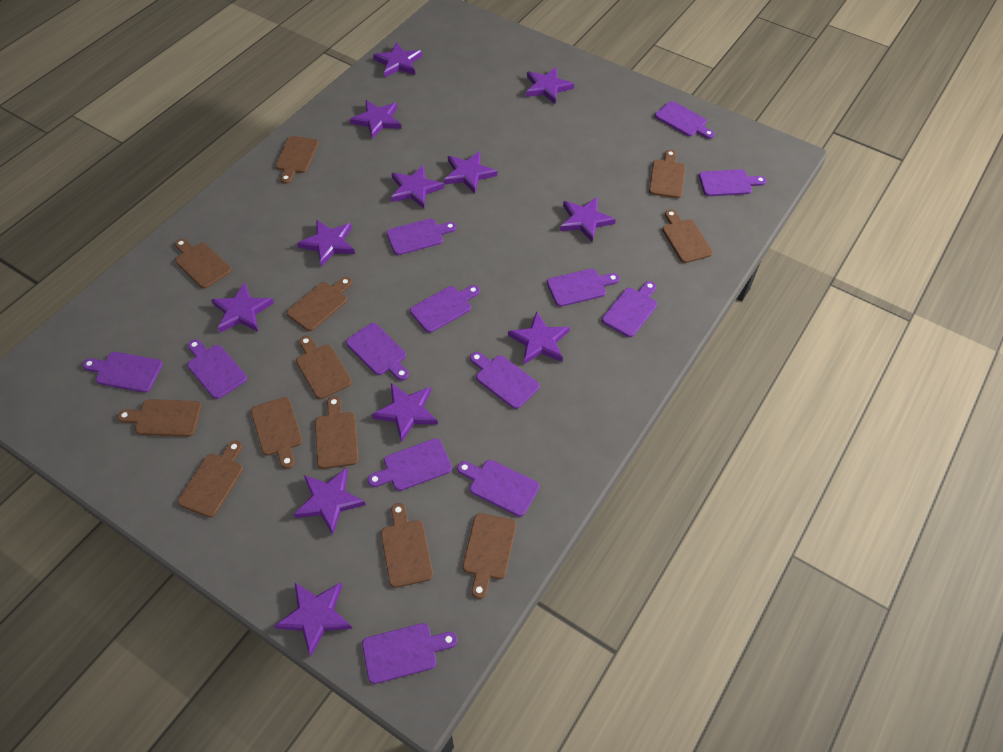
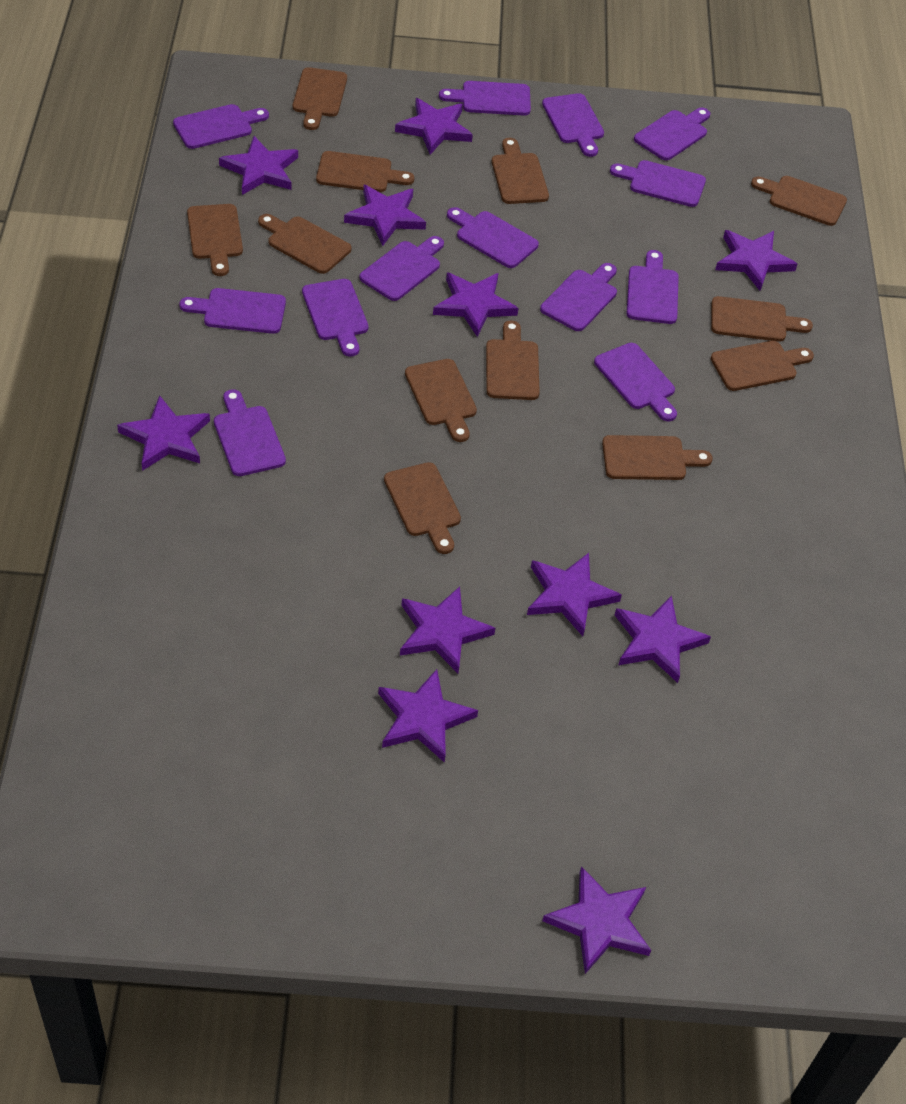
purple star: 12 -> 11

